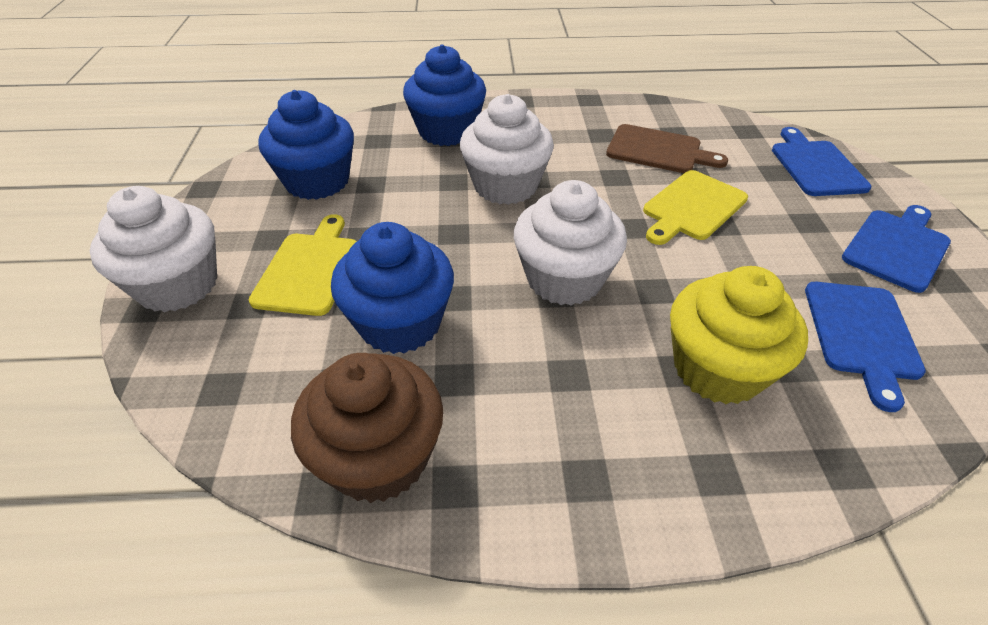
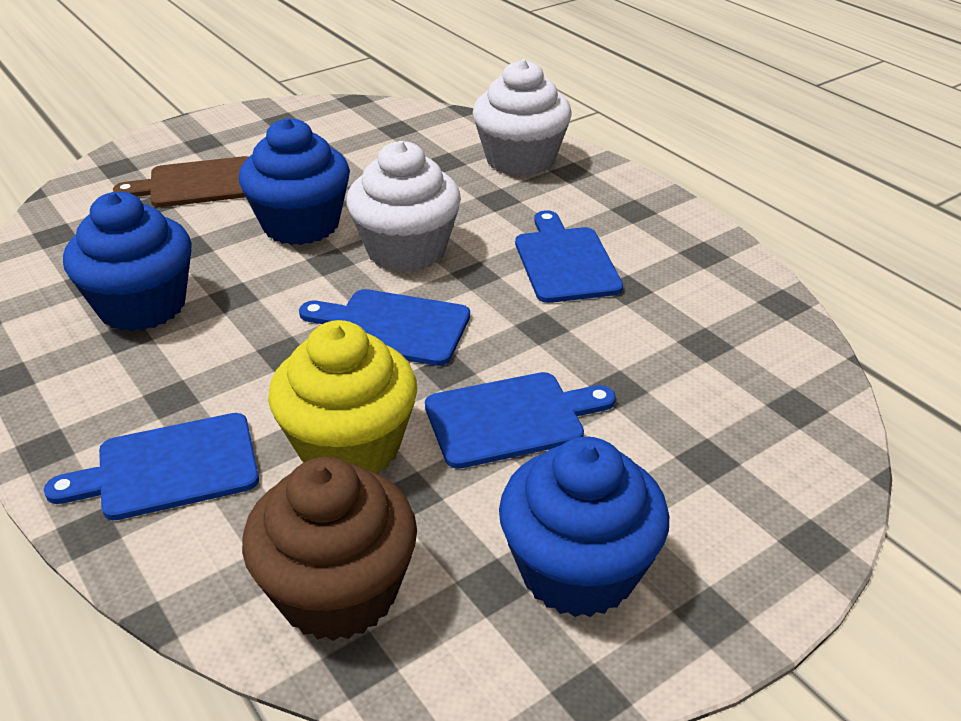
blue cutting board: 3 -> 4
white cupcake: 3 -> 2
yellow cutting board: 2 -> 0

